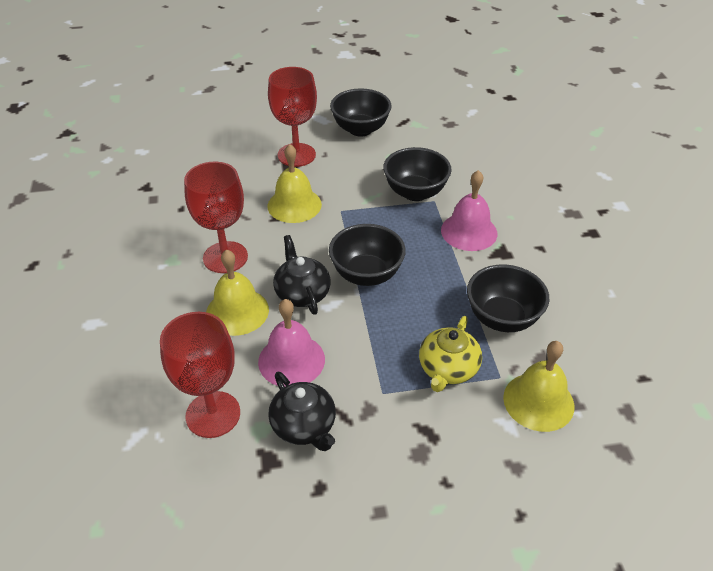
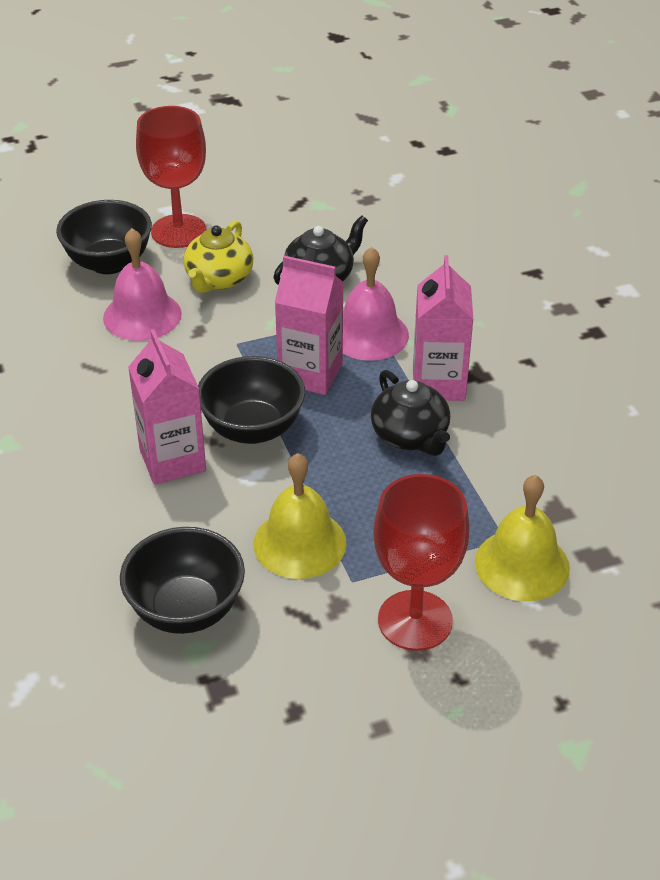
black bowl: 4 -> 3
pink carton: 0 -> 3
red goblet: 3 -> 2
yellow bell: 3 -> 2

